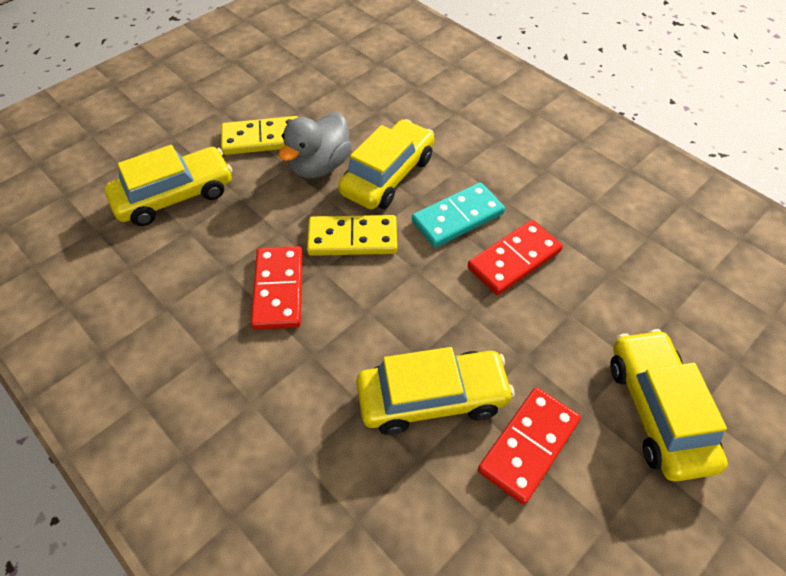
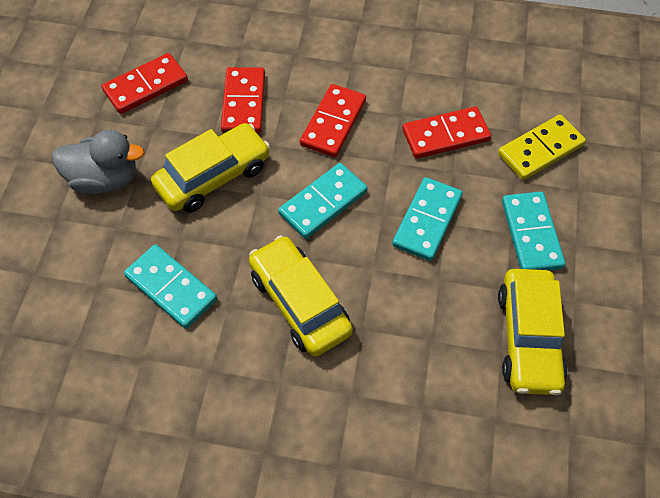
red domino: 3 -> 4
turquoise domino: 1 -> 4
yellow car: 4 -> 3
yellow domino: 2 -> 1

